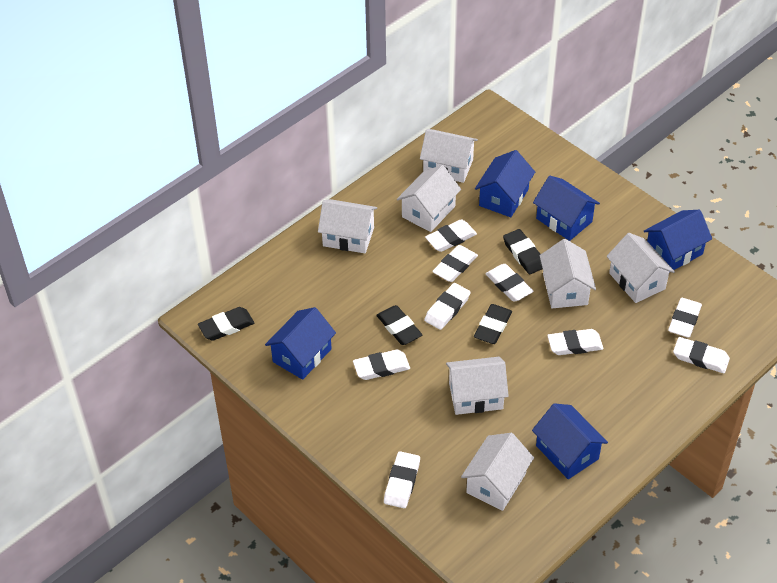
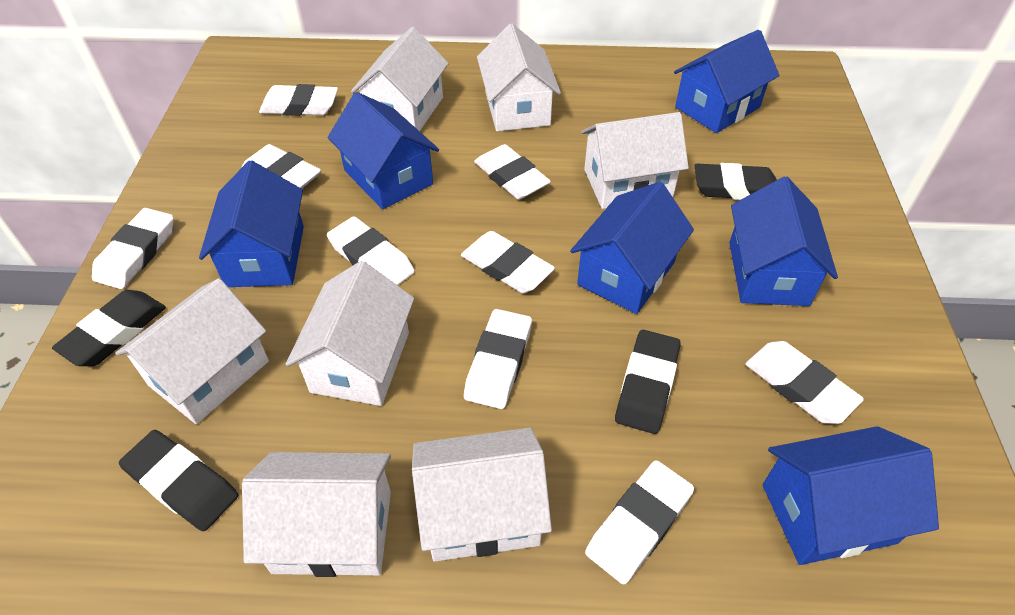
blue house: 5 -> 6

